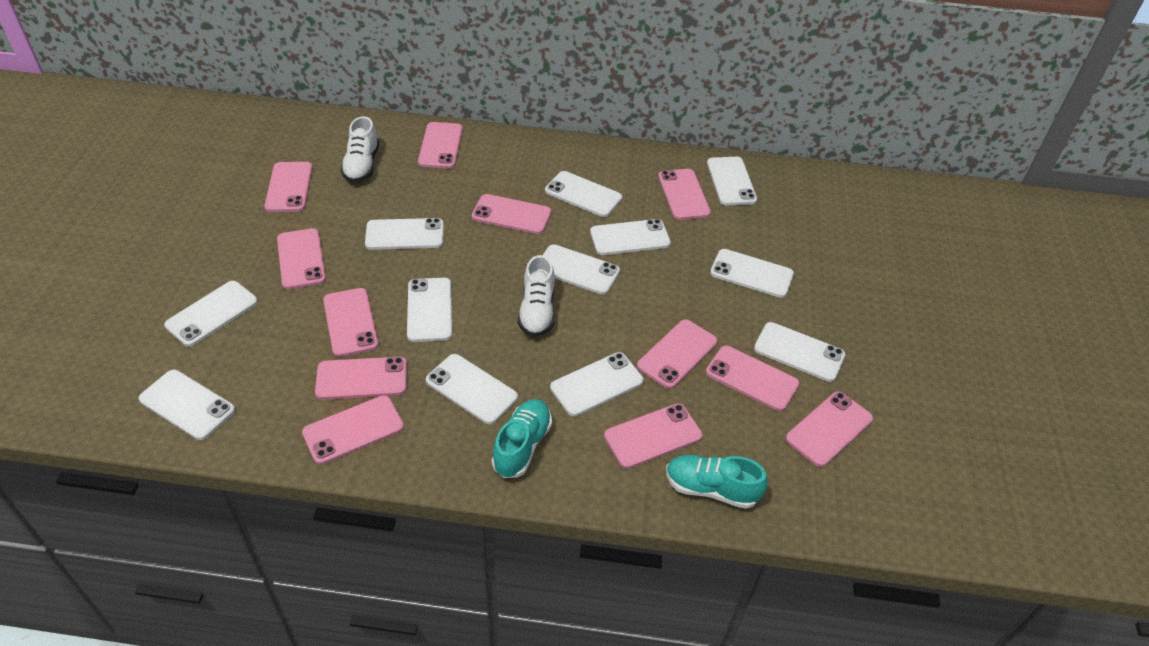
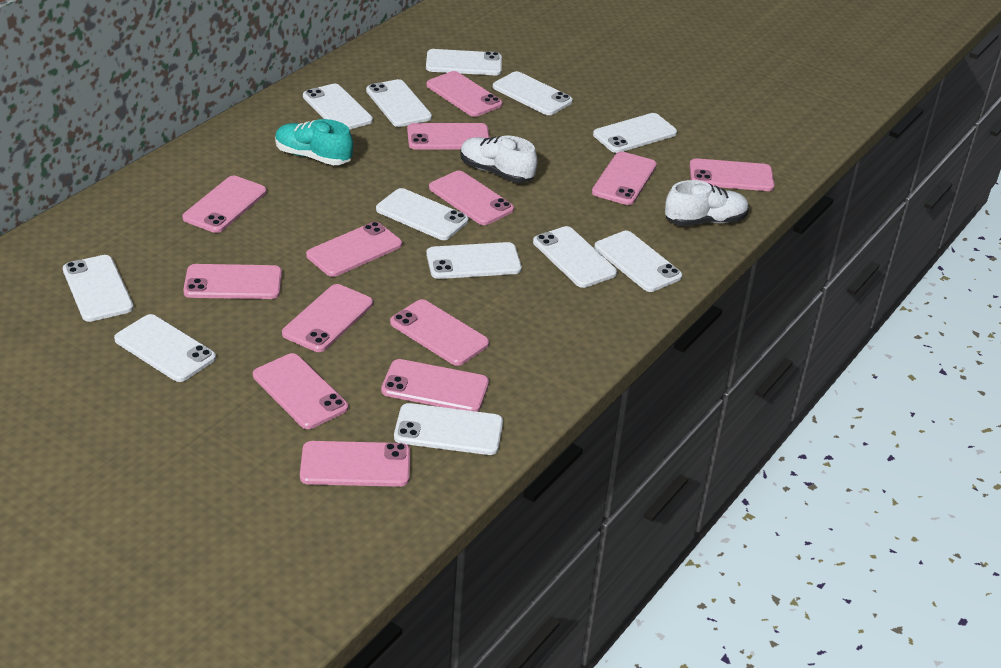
pink phone: 12 -> 13
turquoise shoe: 2 -> 1

